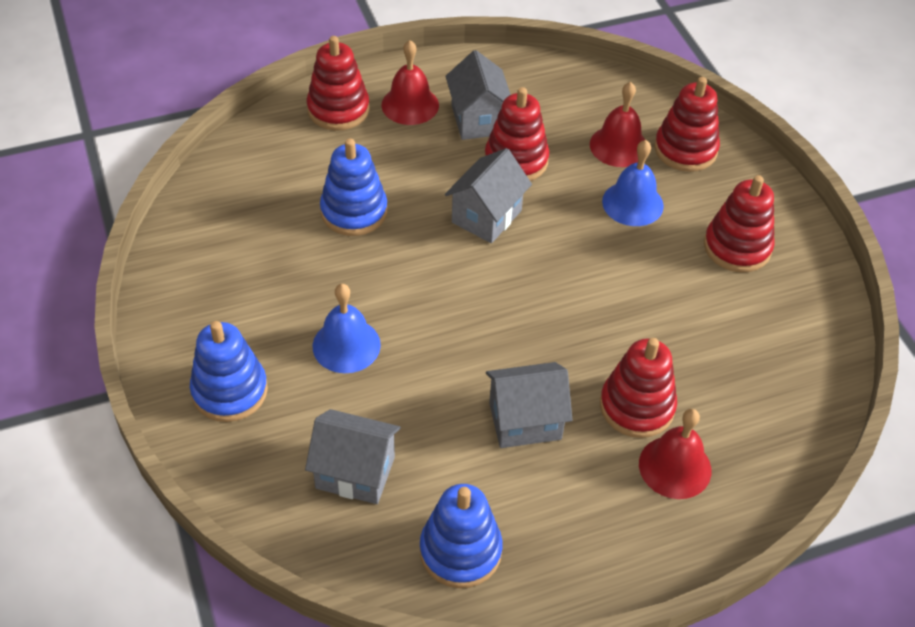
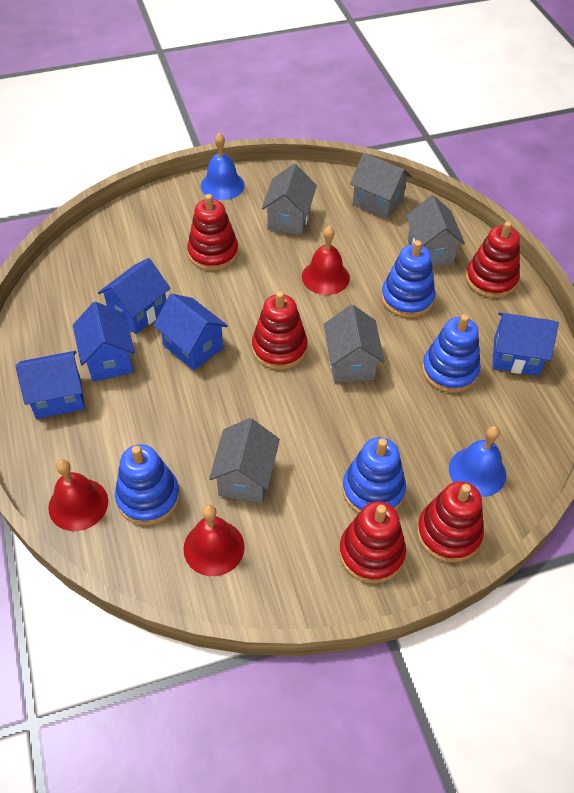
blue house: 0 -> 5
blue stacking toy: 3 -> 4
grey house: 4 -> 5

